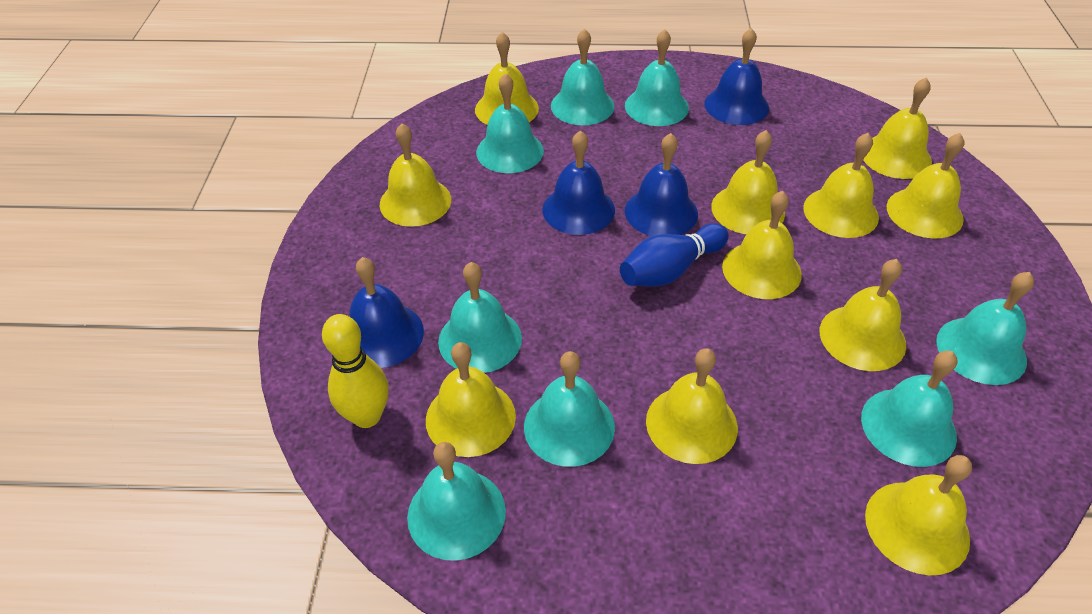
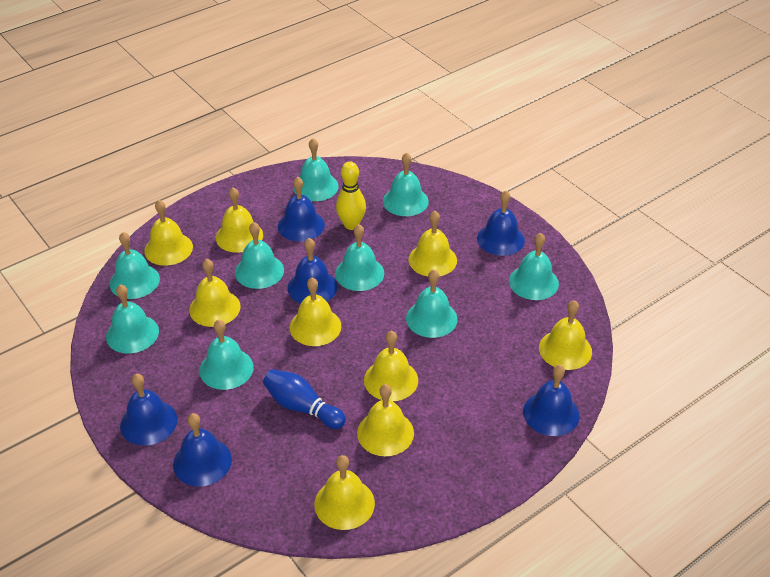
blue bell: 4 -> 6
turquoise bell: 8 -> 9
yellow bell: 11 -> 9

